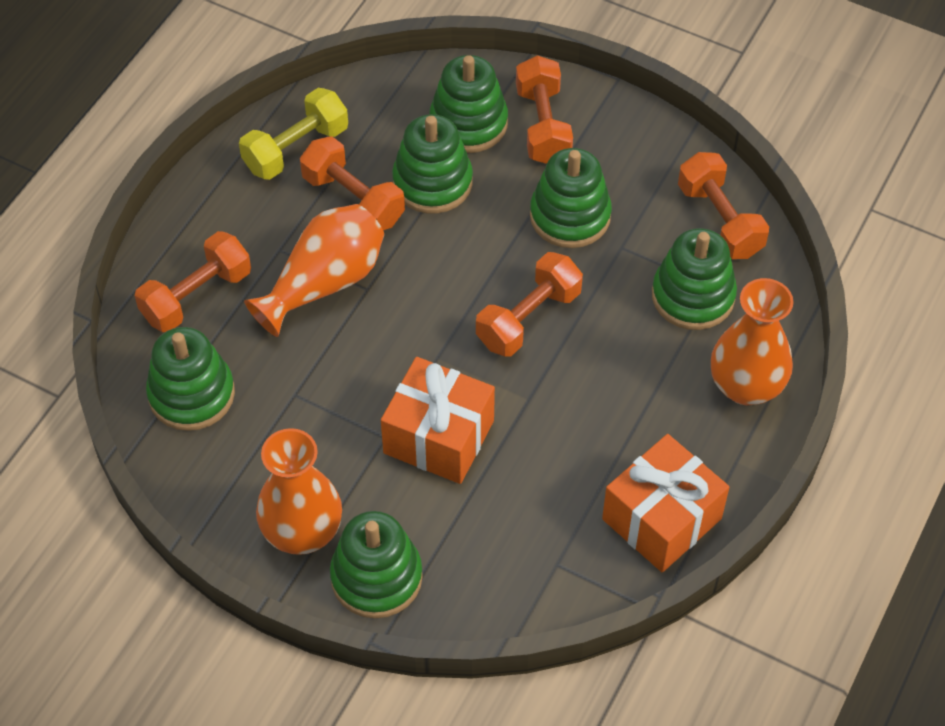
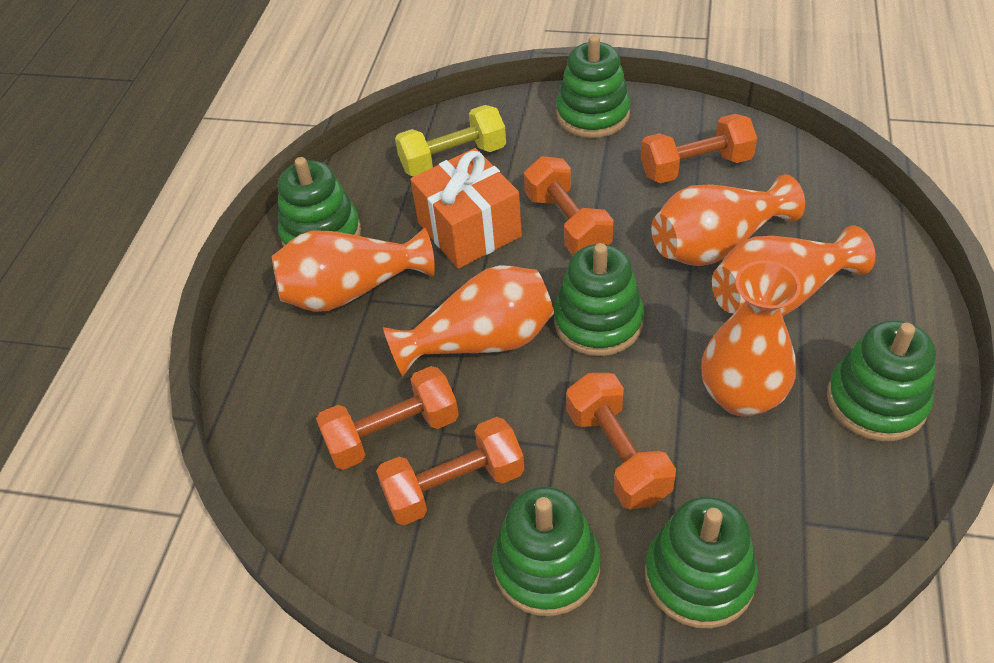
orange gift: 2 -> 1
orange vase: 3 -> 5

